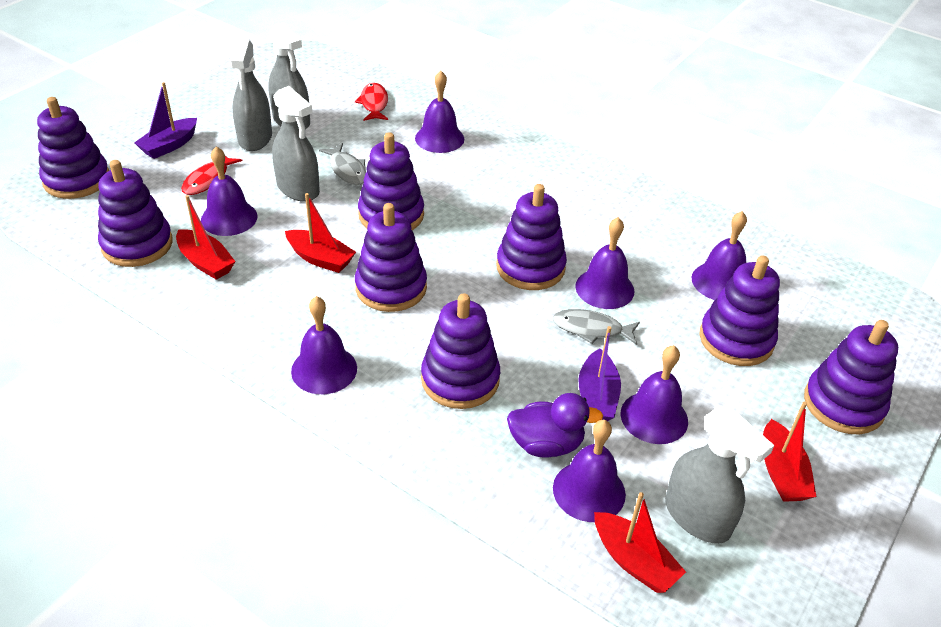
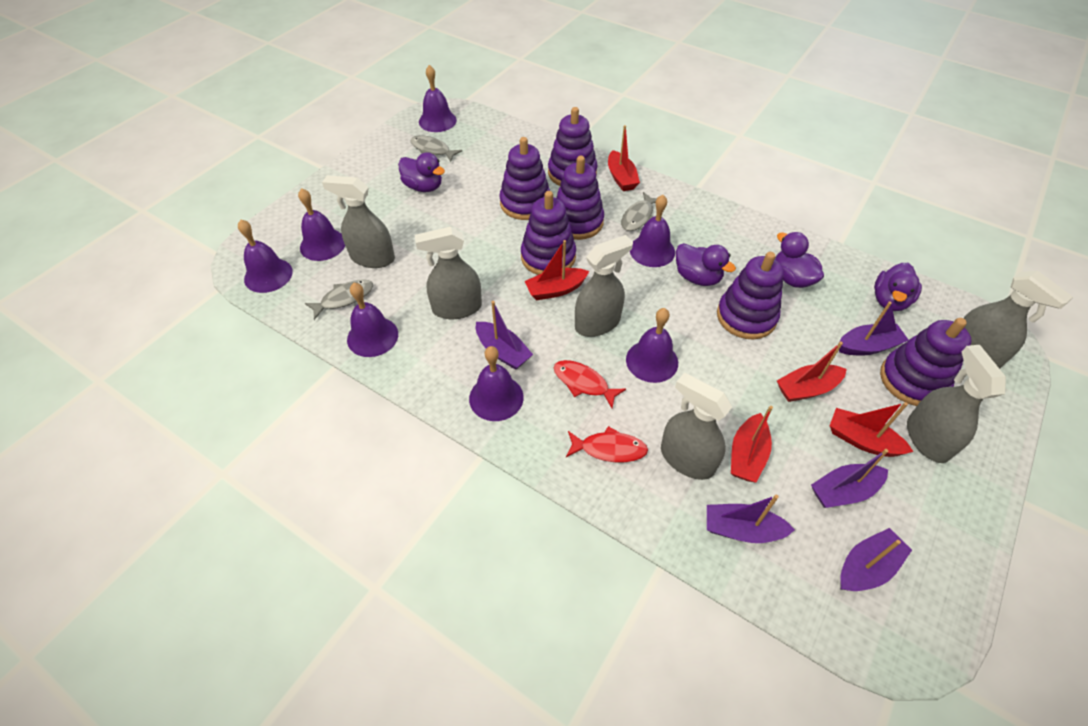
grey fish: 2 -> 3
grey spray bottle: 4 -> 6
purple boat: 2 -> 5
purple duck: 1 -> 4
purple stacking toy: 8 -> 6
red boat: 4 -> 5

